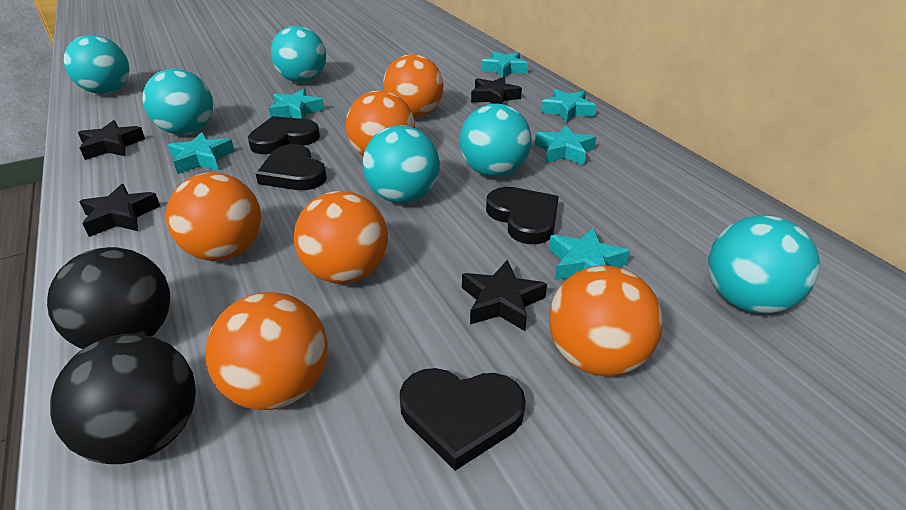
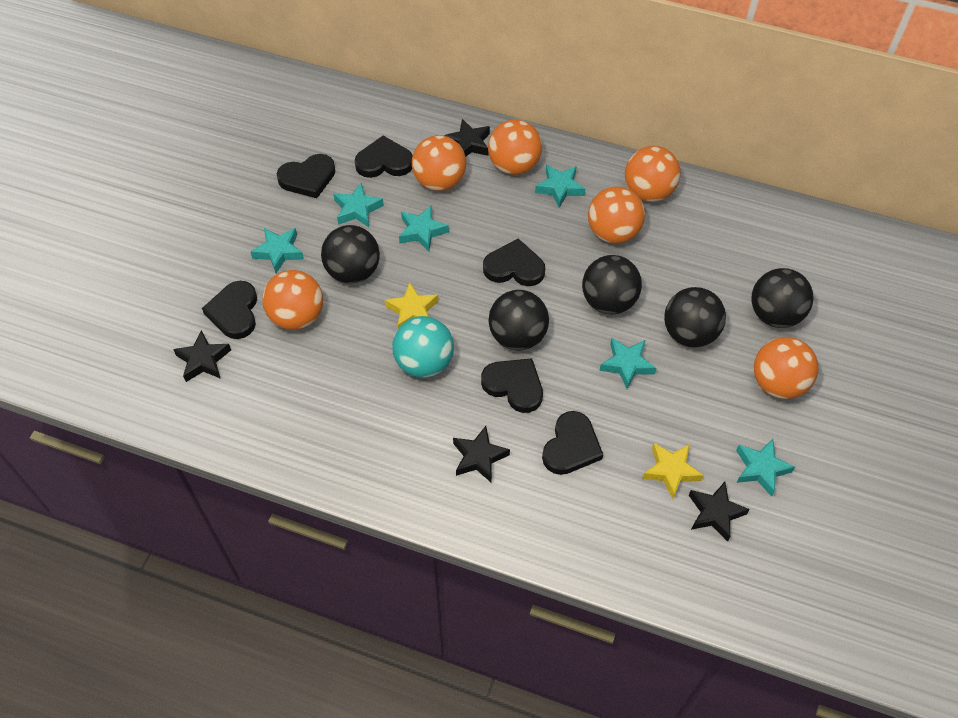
black ball: 2 -> 5
black heart: 4 -> 6
turquoise ball: 6 -> 1
yellow star: 0 -> 2

